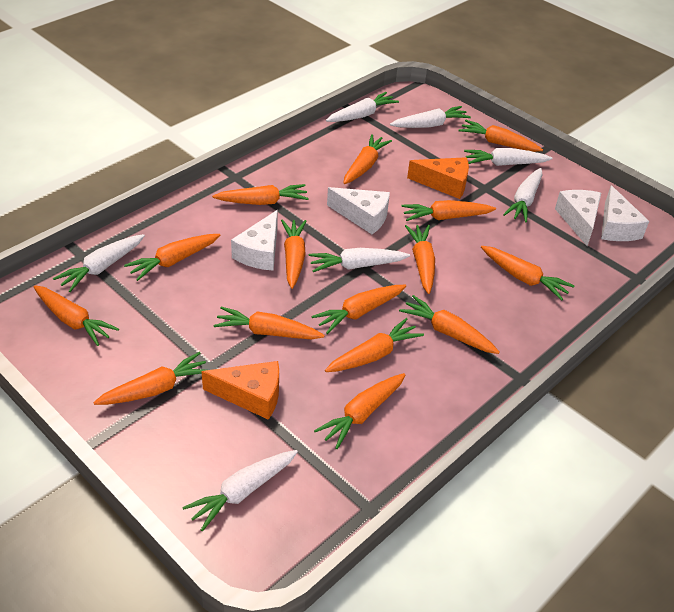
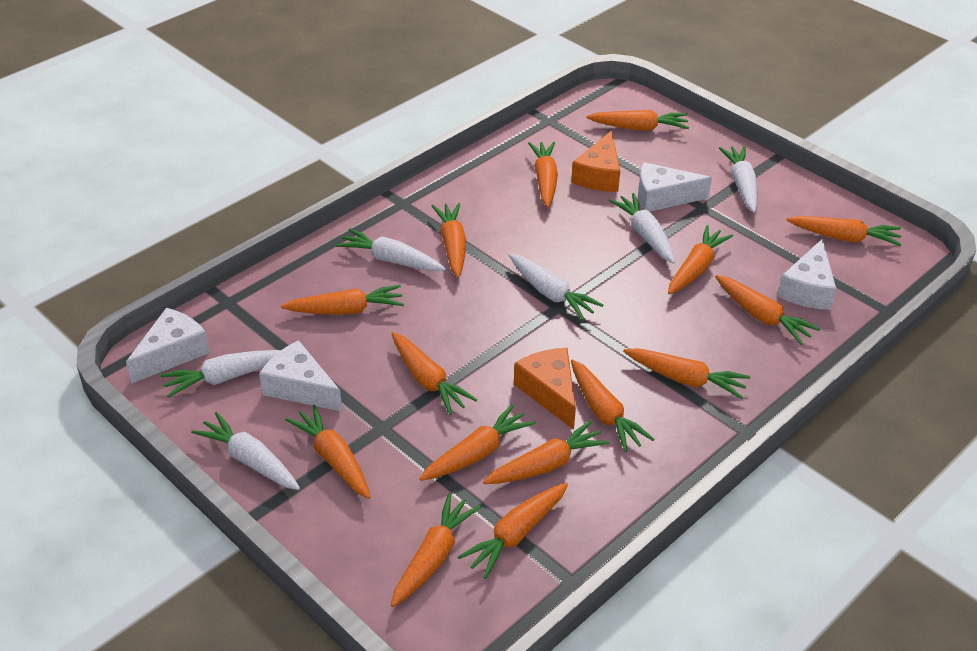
white carrot: 7 -> 6

